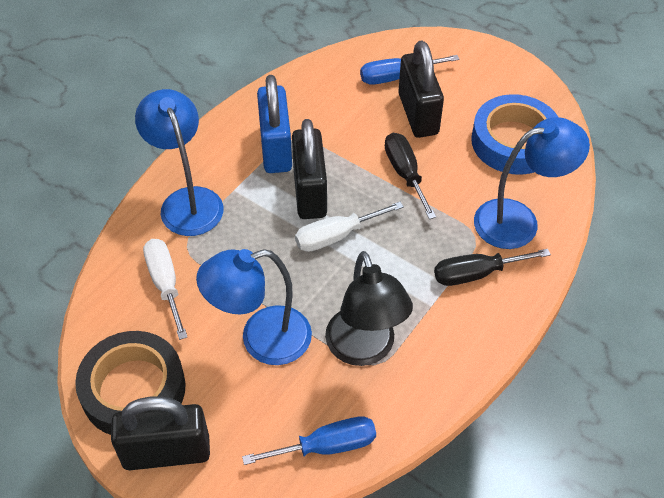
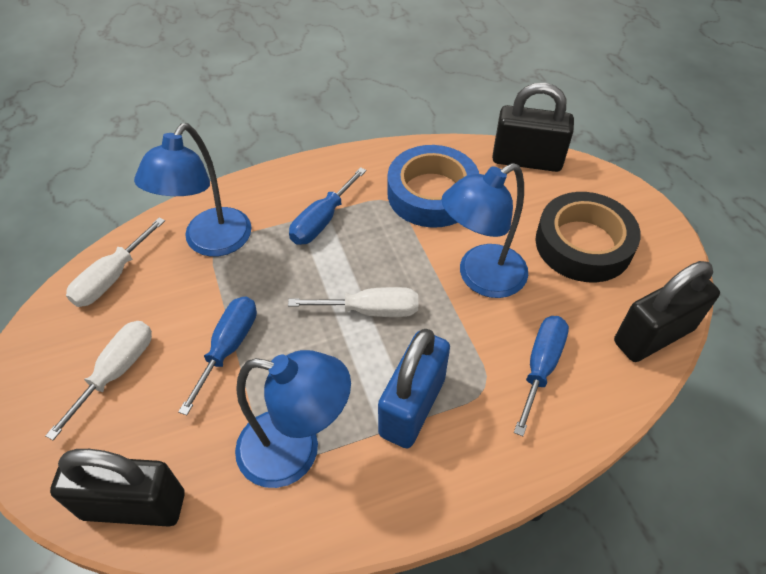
black lamp: 1 -> 0
black screwdriver: 2 -> 0
blue screwdriver: 2 -> 3
white screwdriver: 2 -> 3

